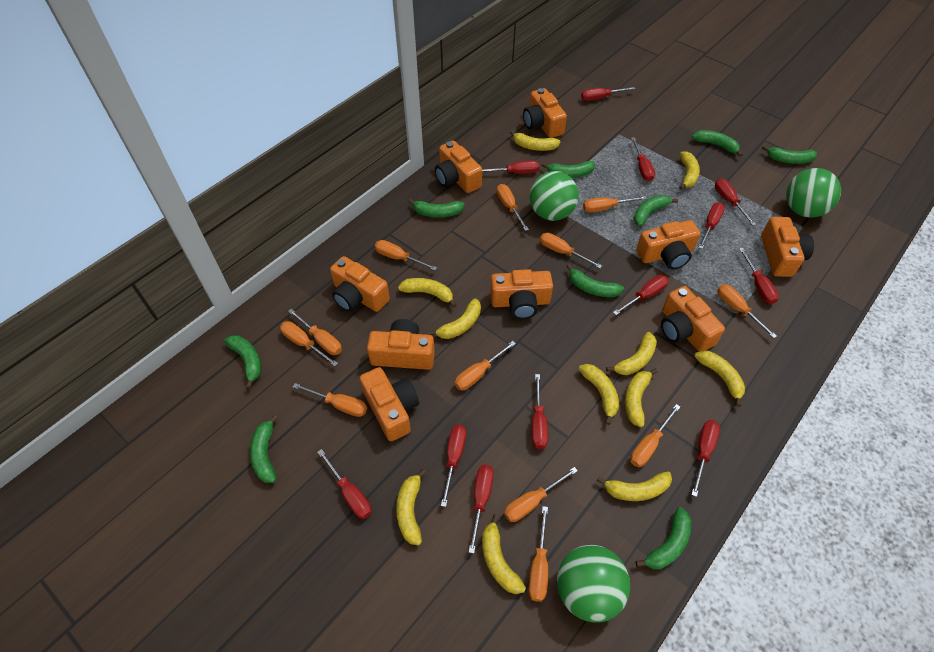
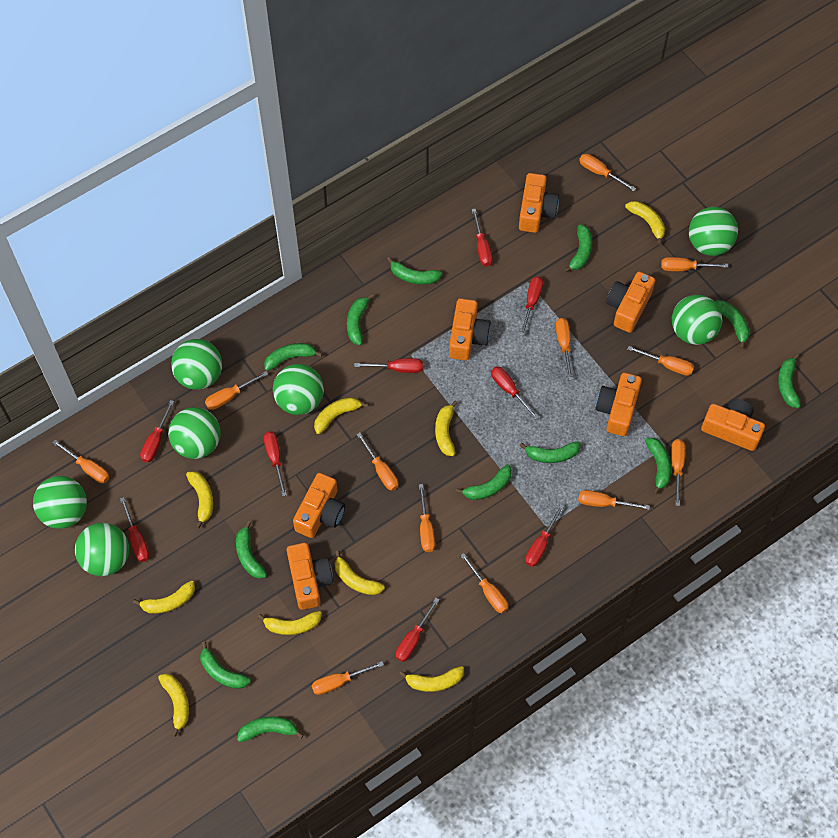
green ball: 3 -> 7
green banana: 9 -> 12
orange camera: 9 -> 7
red screwdriver: 12 -> 9
yellow banana: 11 -> 9

